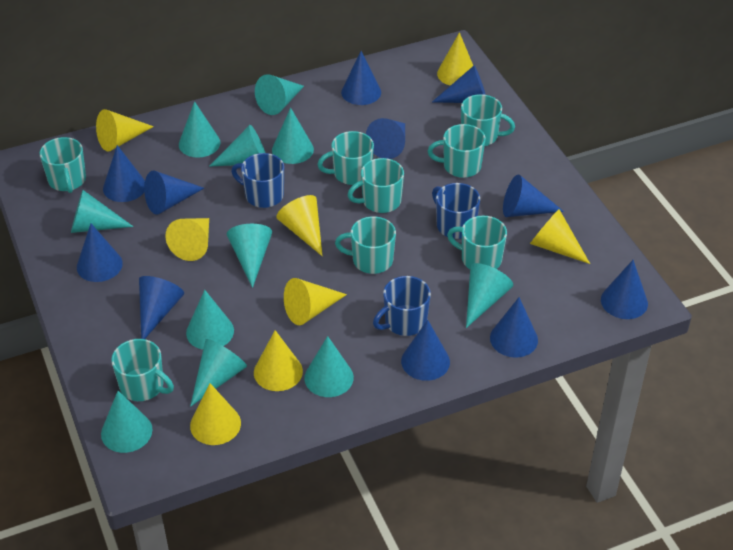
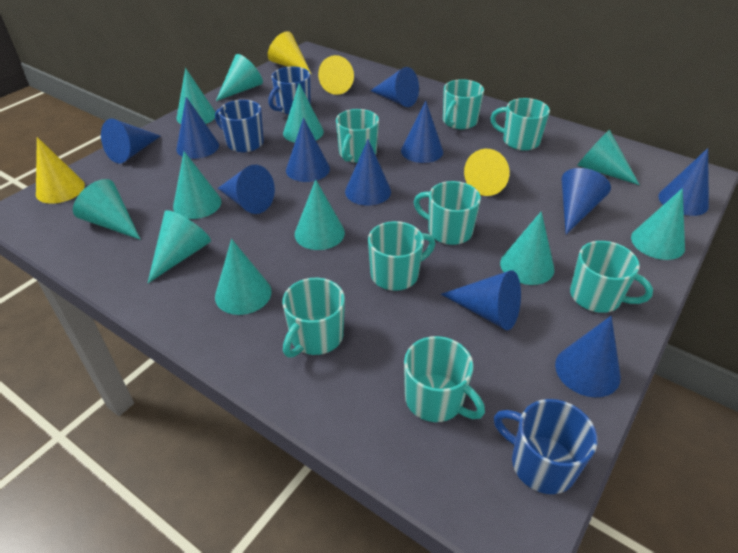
yellow cone: 8 -> 4

